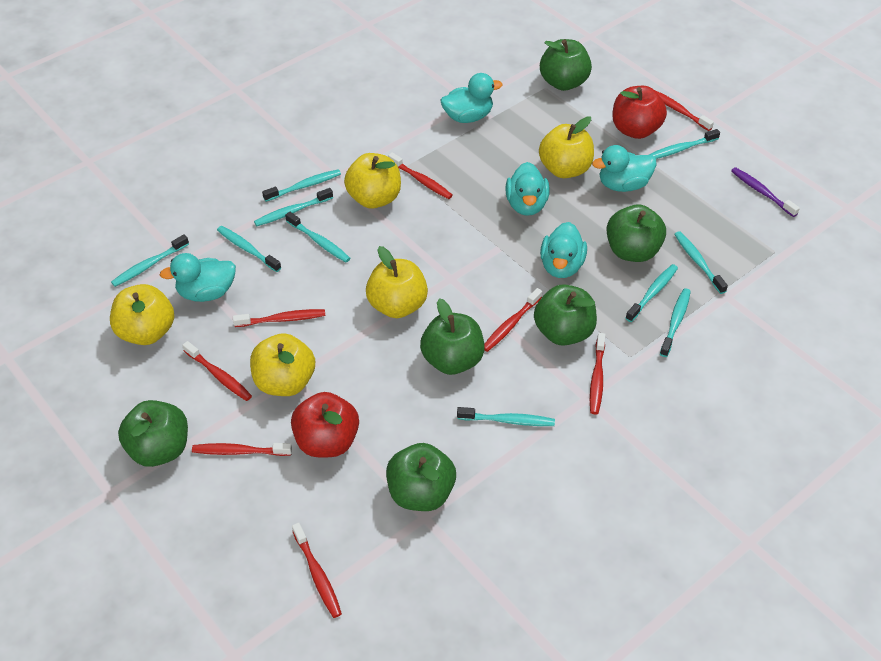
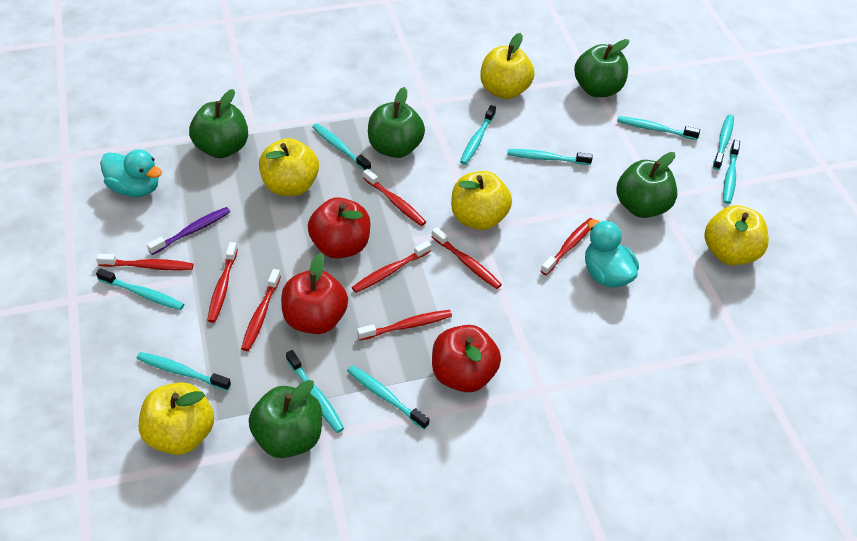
green apple: 6 -> 5
red apple: 2 -> 3
turquoise duck: 5 -> 2

